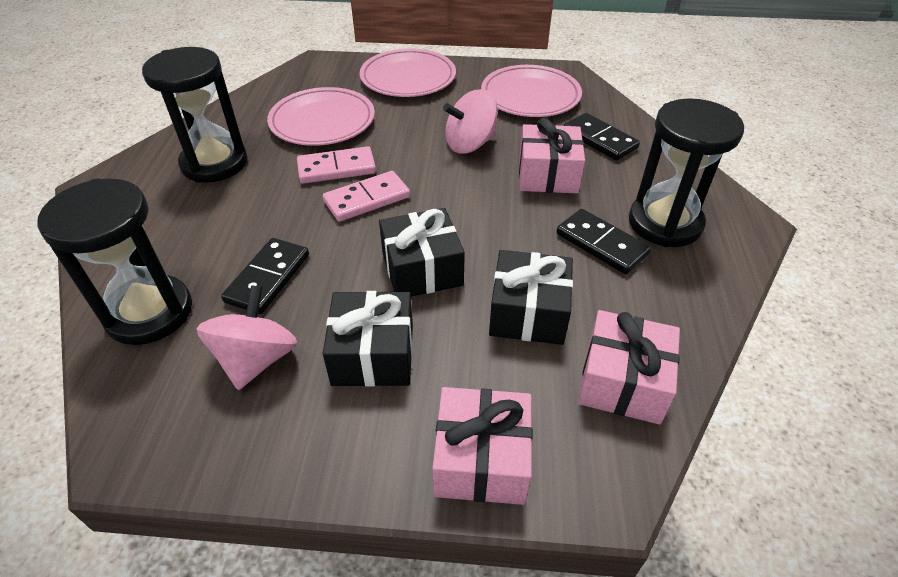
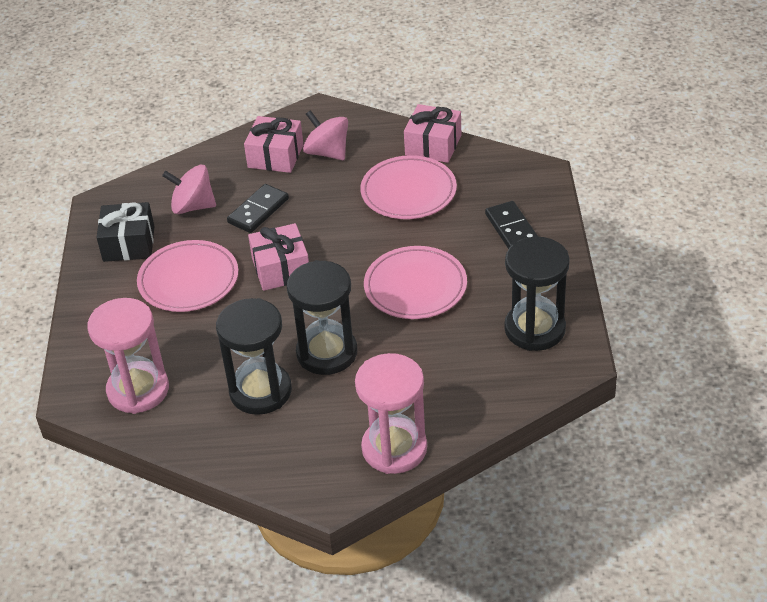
black domino: 3 -> 2
black gift: 3 -> 1
pink domino: 2 -> 0
pink hourglass: 0 -> 2

